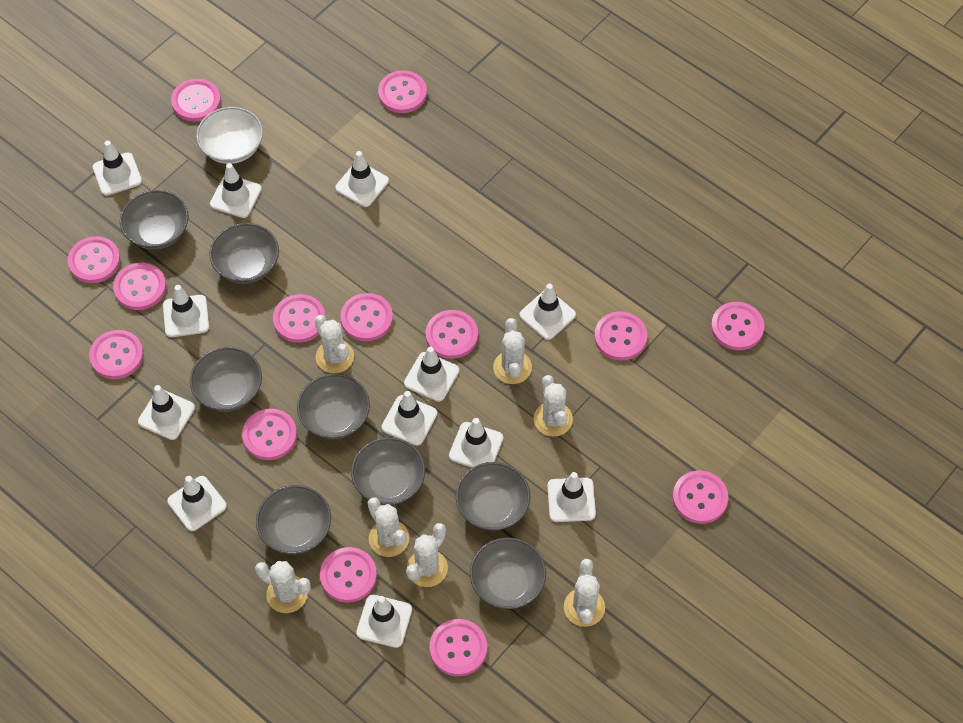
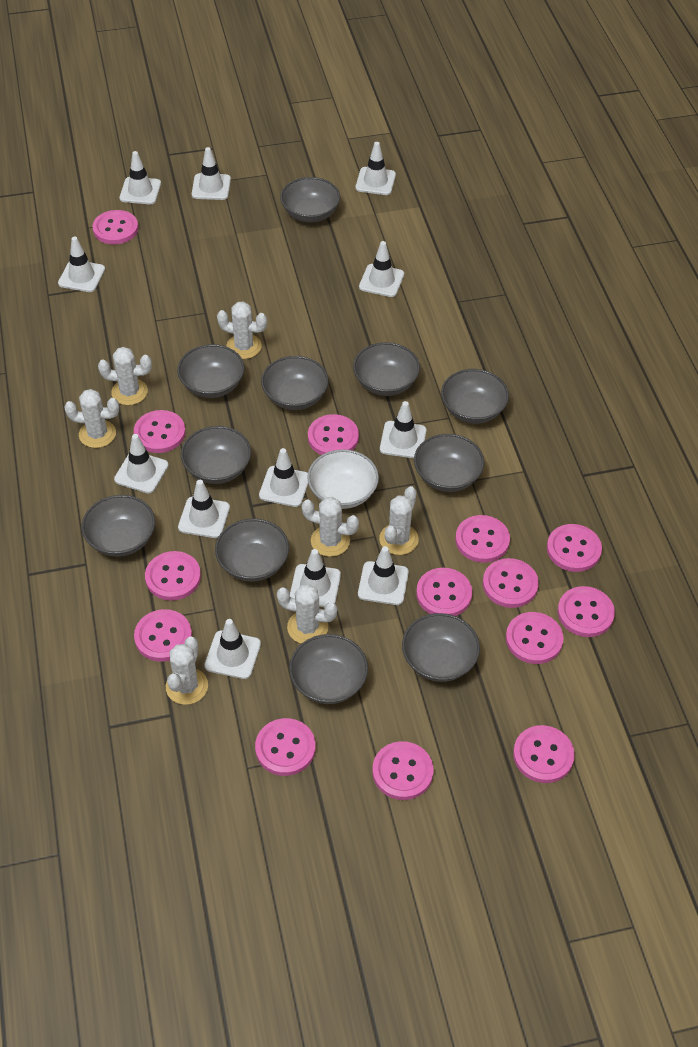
grey bowl: 8 -> 11

